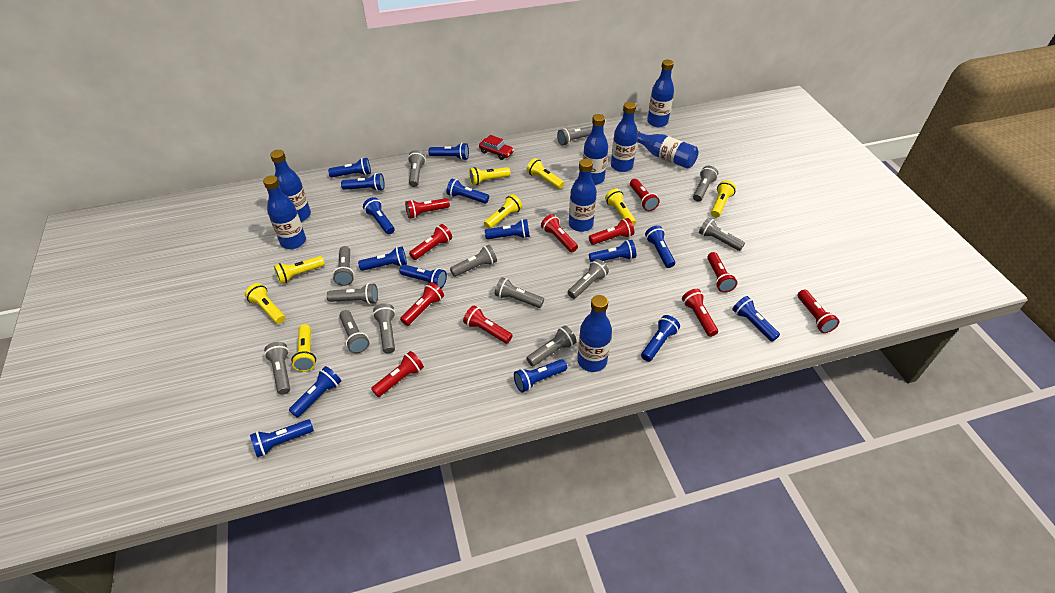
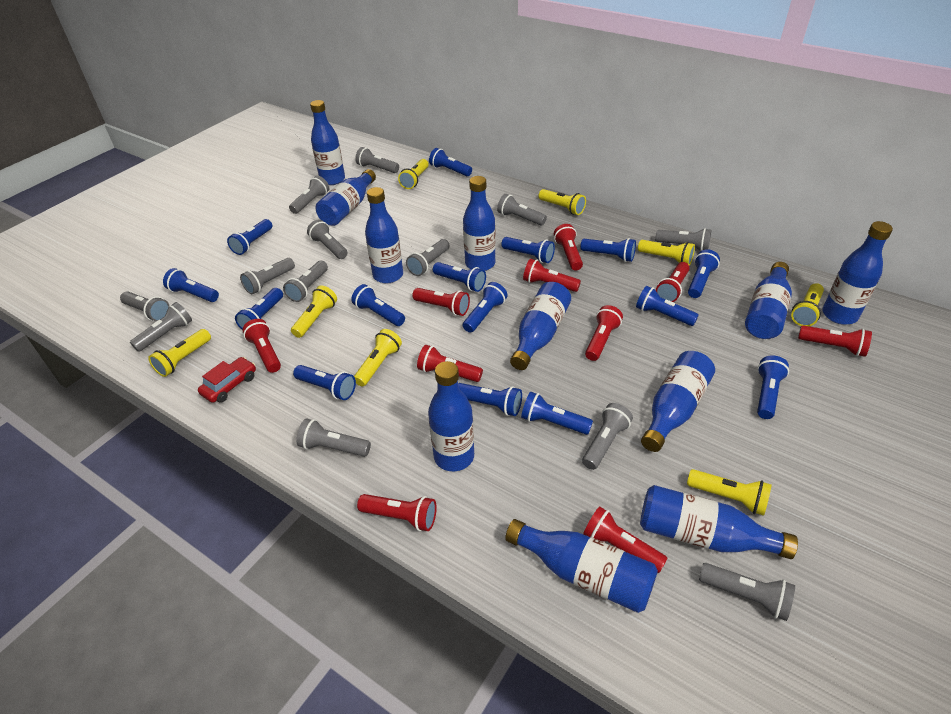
blue bottle: 8 -> 11
red flashlight: 11 -> 10

